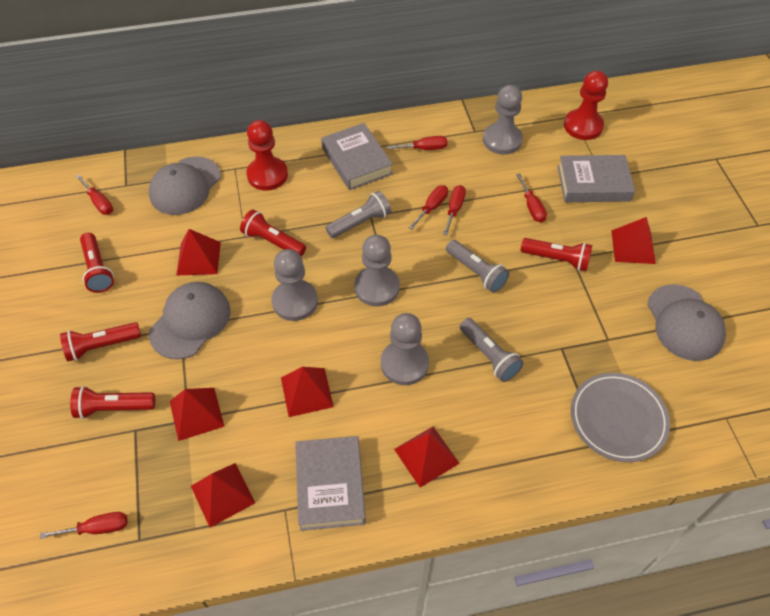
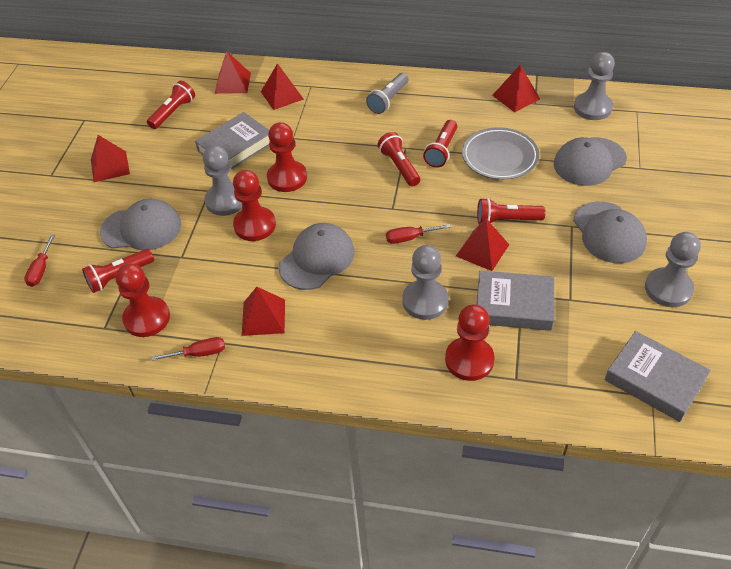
grey cap: 3 -> 4
grey flashlight: 3 -> 1
red pawn: 2 -> 4
red screwdriver: 6 -> 3

